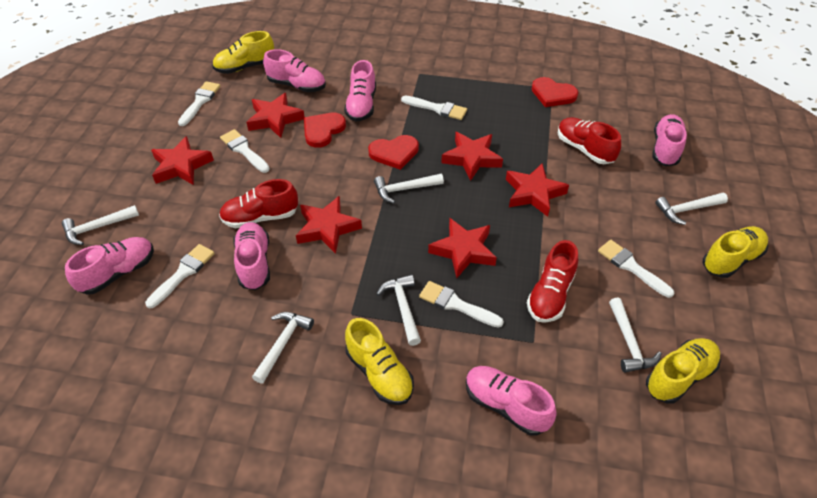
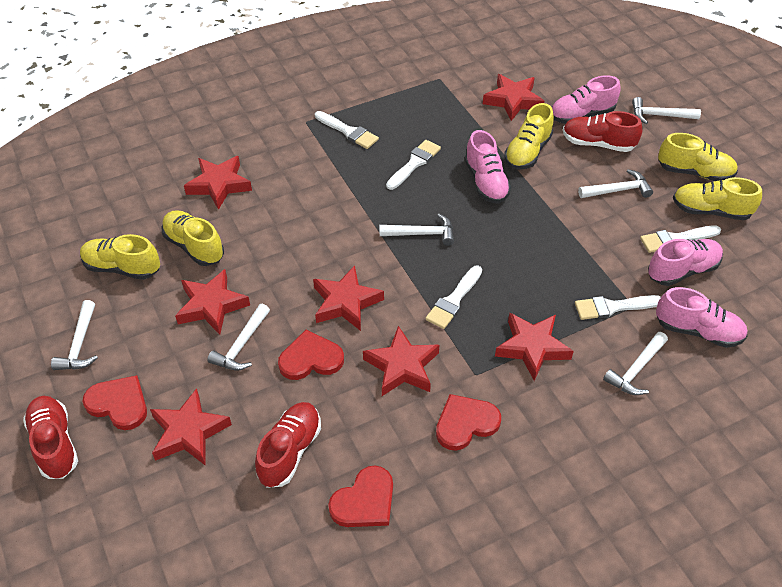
pink shoe: 6 -> 4
red heart: 3 -> 4
red star: 6 -> 7
white brush: 6 -> 5
yellow shoe: 4 -> 5

